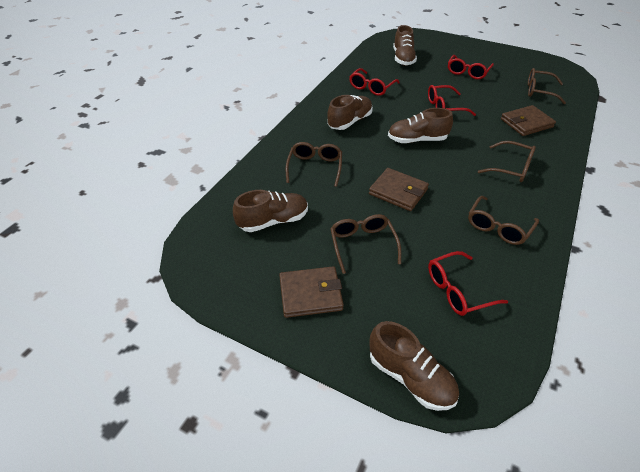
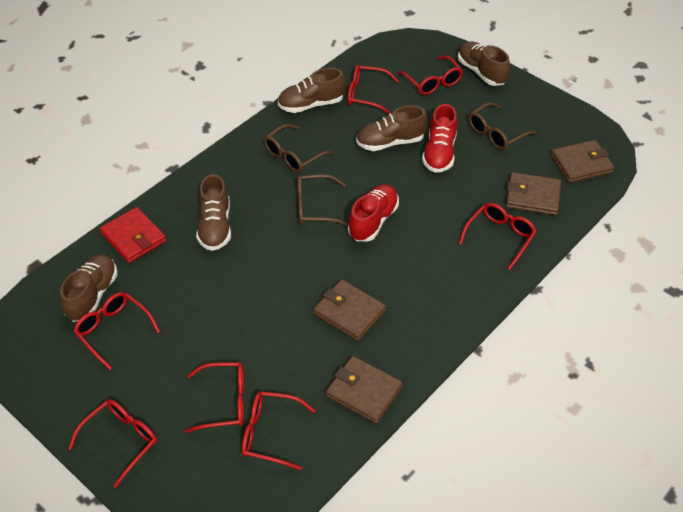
brown glasses: 5 -> 3
brown wallet: 3 -> 4
red glasses: 4 -> 7
red shoe: 0 -> 2
red wallet: 0 -> 1

